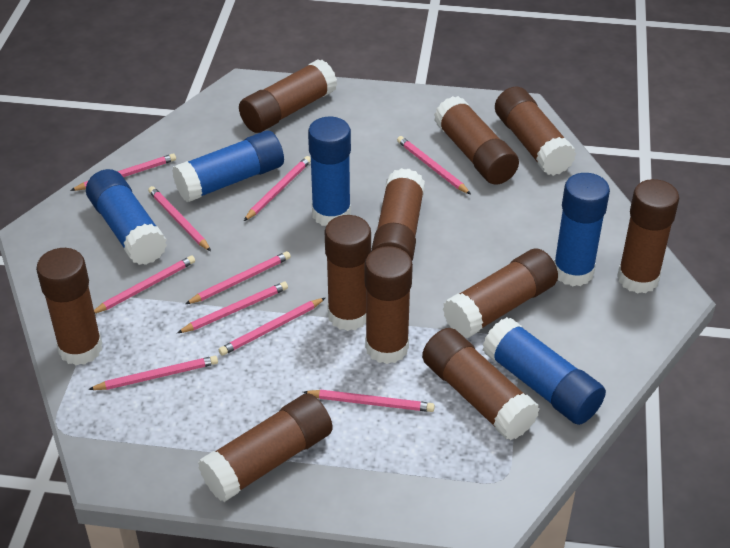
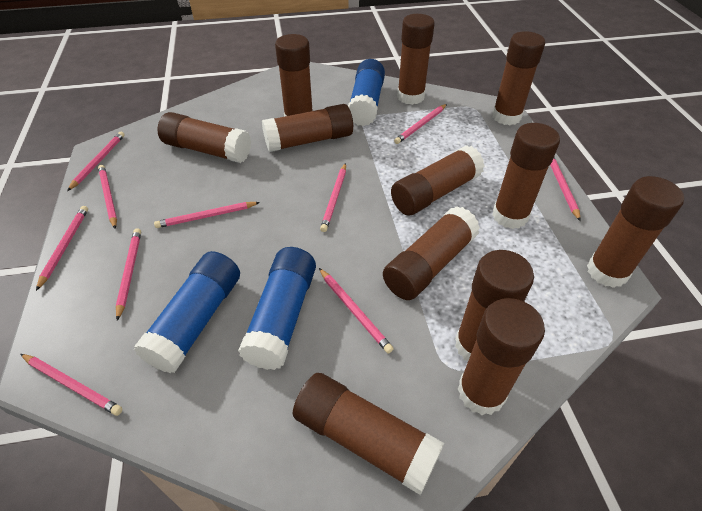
blue glue stick: 5 -> 3
brown glue stick: 11 -> 12

